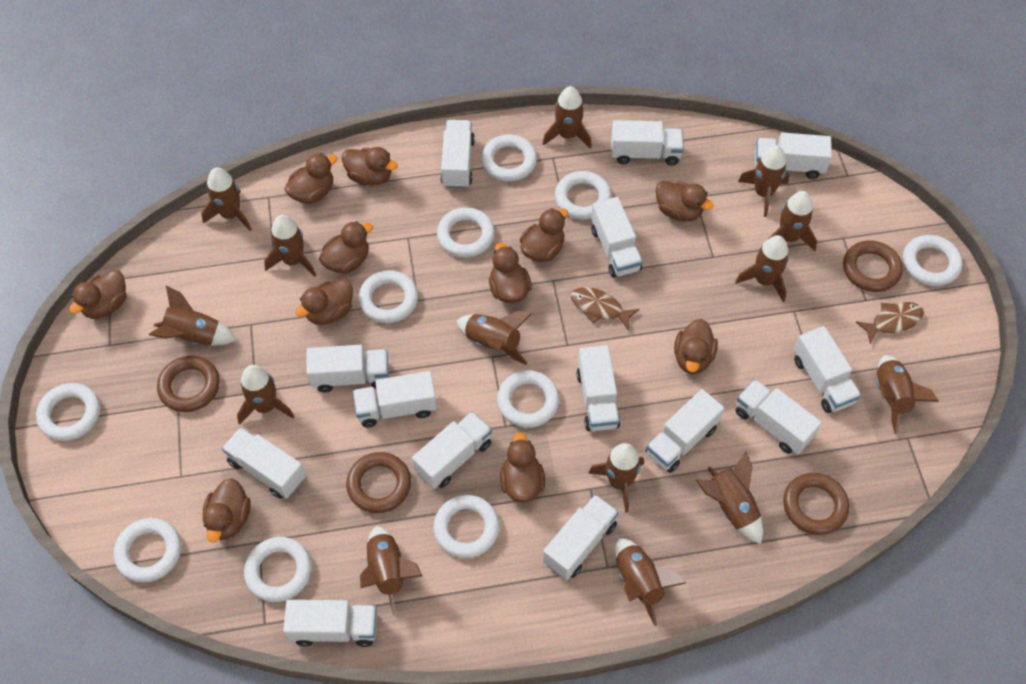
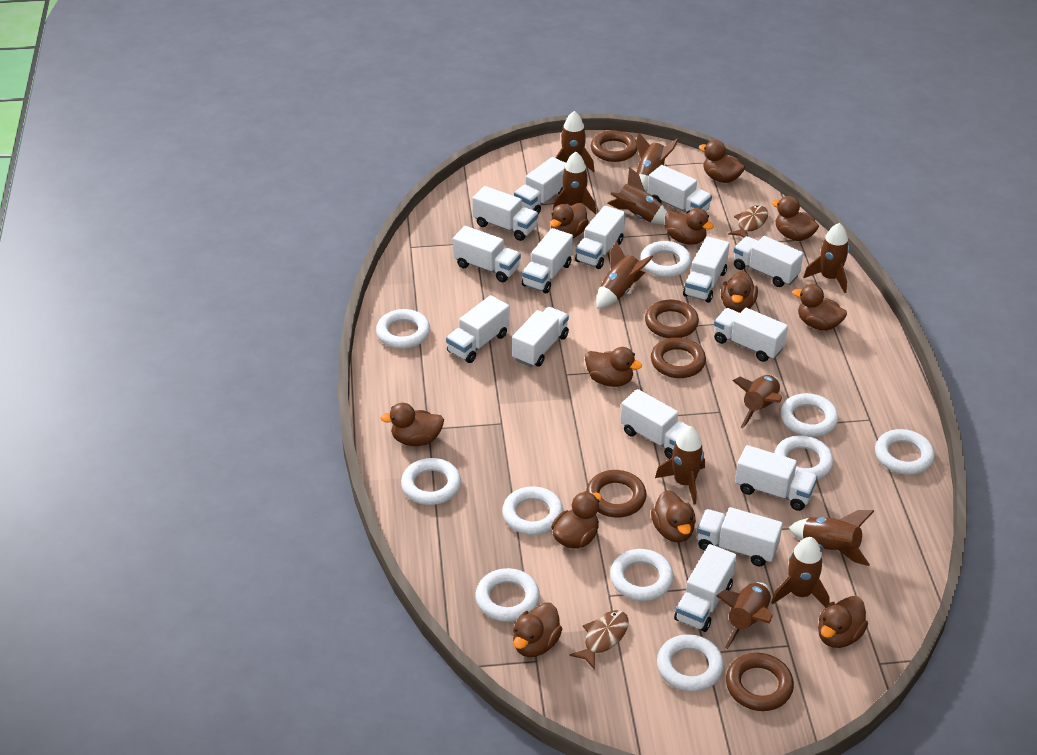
brown duck: 11 -> 12
brown ring: 4 -> 5
brown rocket: 14 -> 11
white truck: 14 -> 15

